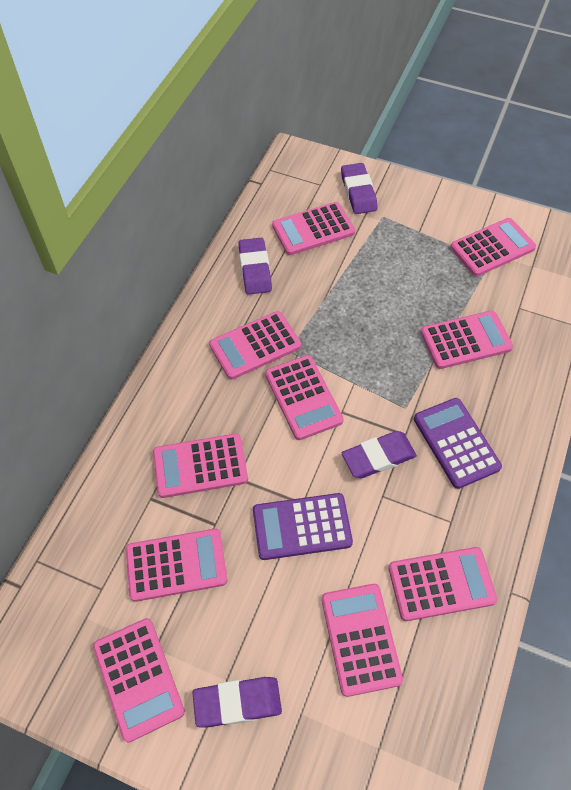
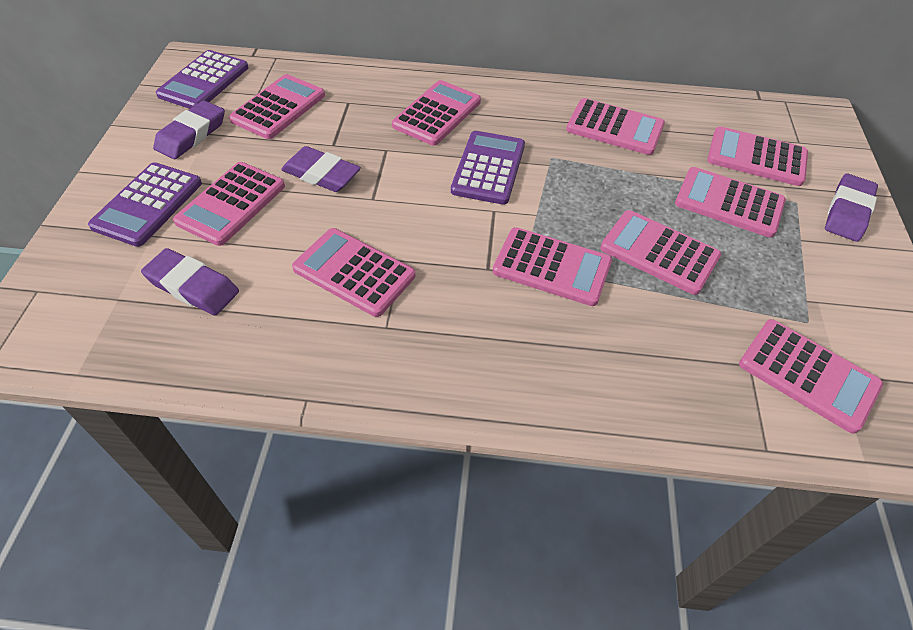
purple calculator: 2 -> 3

